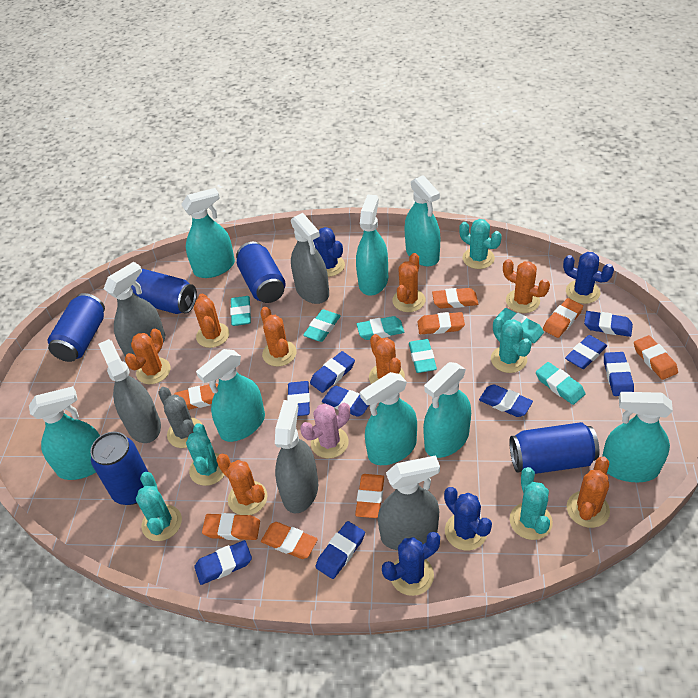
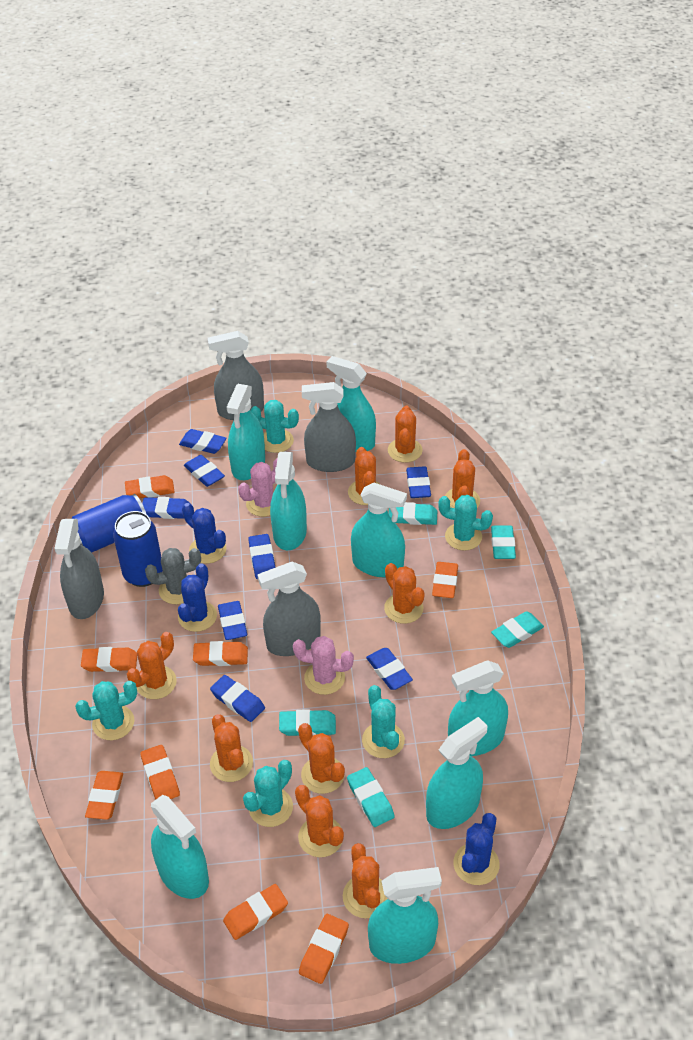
blue cactus: 4 -> 3
blue can: 5 -> 2
blue eraser: 9 -> 8
grey spray bottle: 5 -> 4
orange cactus: 8 -> 9
pink cactus: 1 -> 2
turquoise eraser: 6 -> 5

